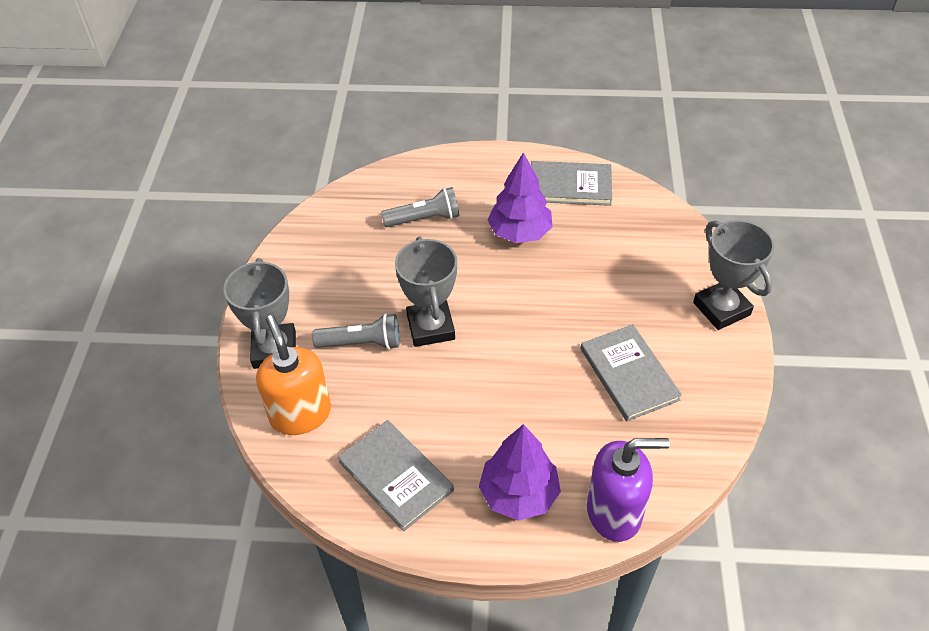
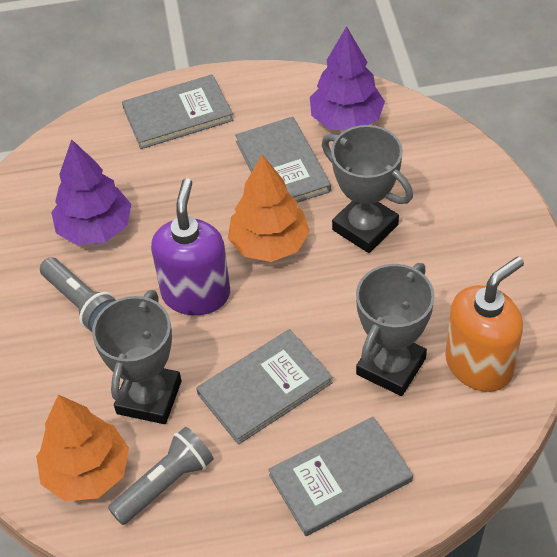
grey book: 3 -> 4
orange tree: 0 -> 2

